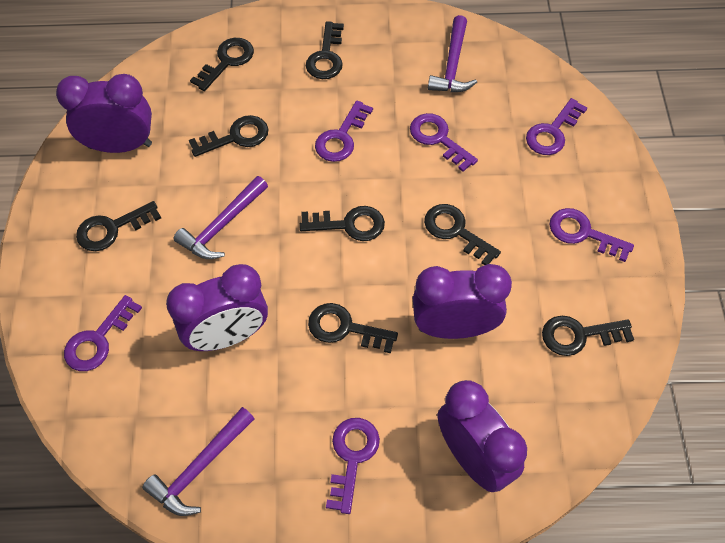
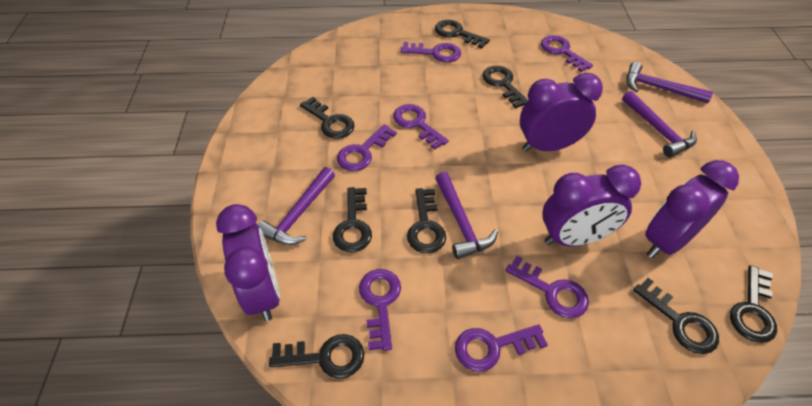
purple hammer: 3 -> 4
purple key: 6 -> 7

